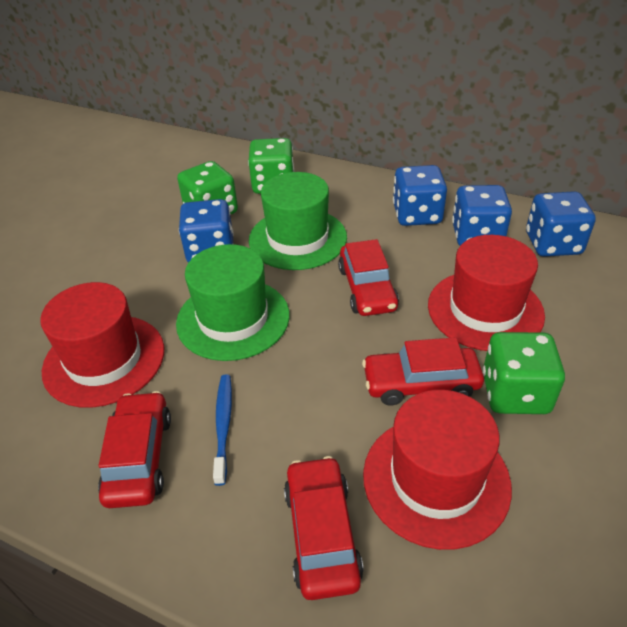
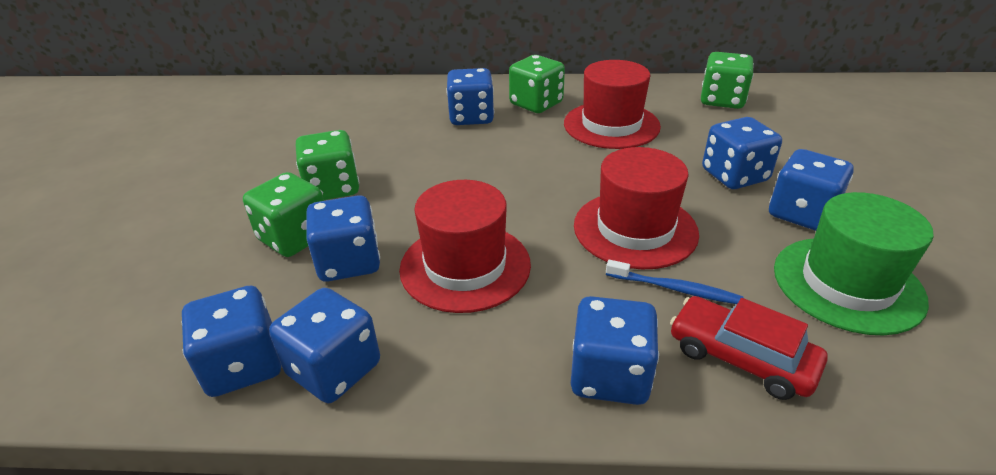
blue dice: 4 -> 7
green dice: 3 -> 4
green hat: 2 -> 1
red car: 4 -> 1

